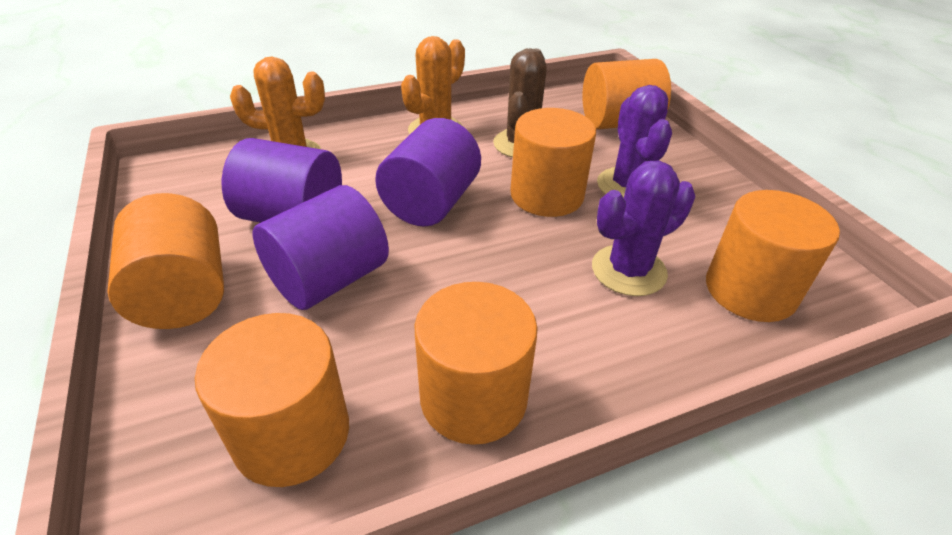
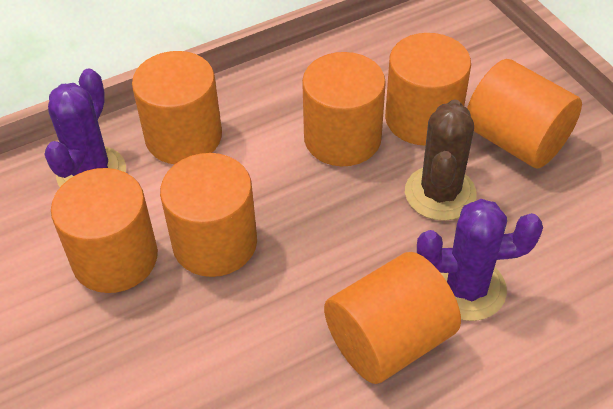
orange cactus: 2 -> 0
orange cylinder: 6 -> 7
purple cylinder: 3 -> 0

